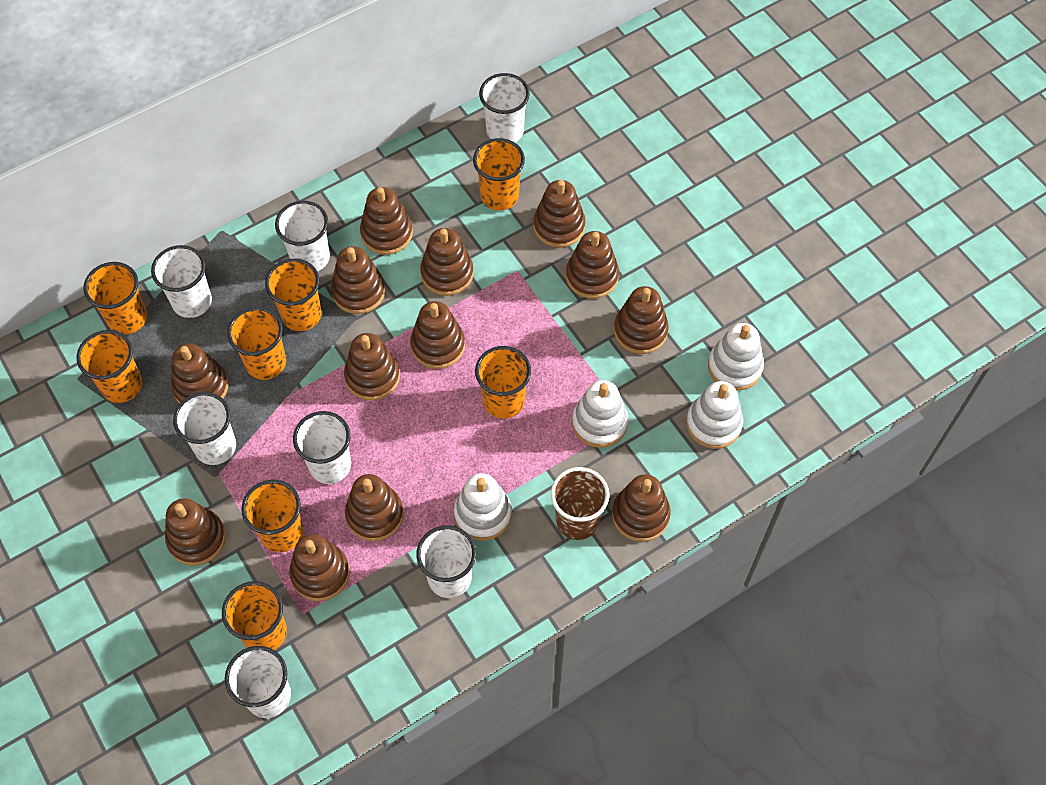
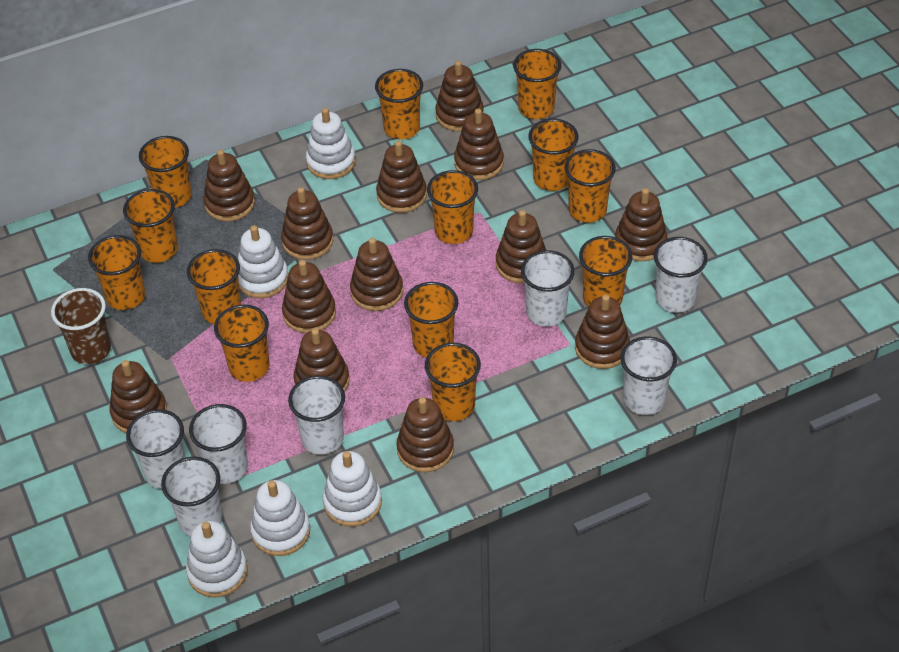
orange cup: 8 -> 13
white stacking toy: 4 -> 5

